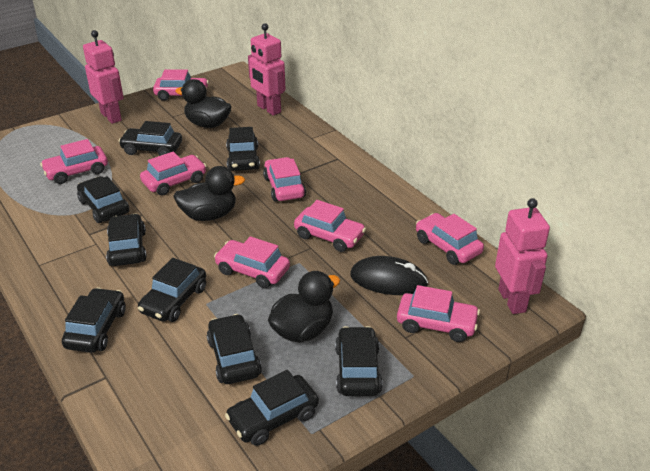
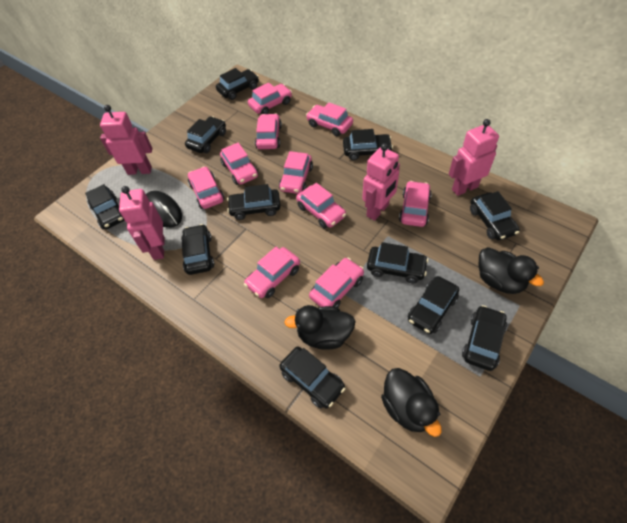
black car: 9 -> 11
pink car: 8 -> 10
pink robot: 3 -> 4

